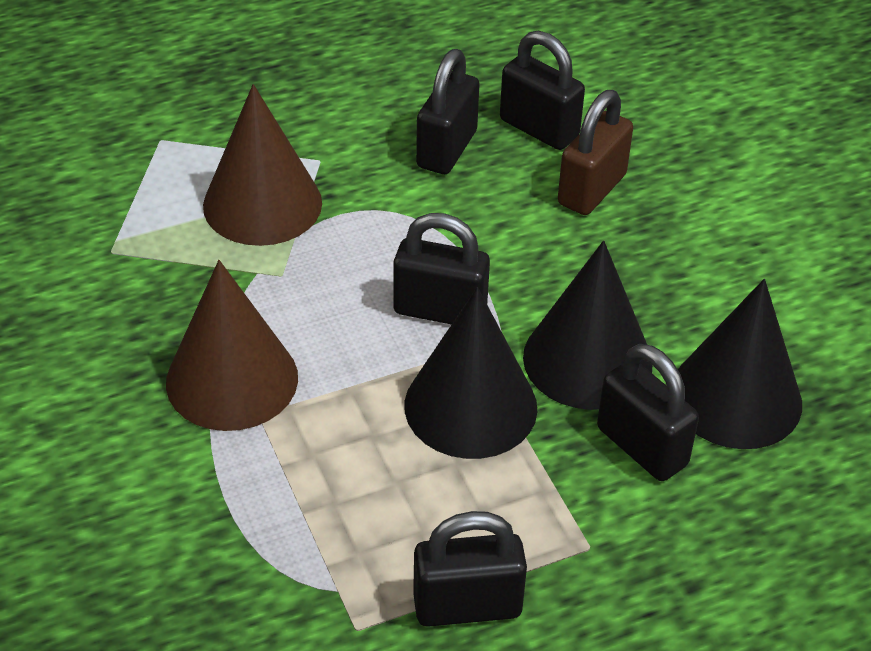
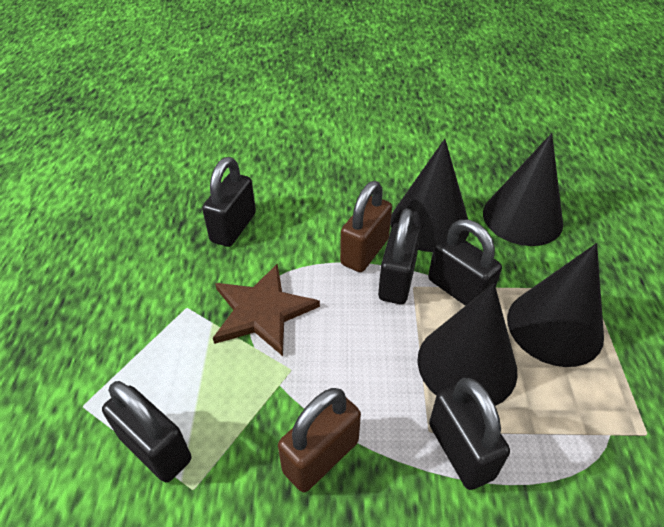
black cone: 3 -> 4
brown cone: 2 -> 0
brown padlock: 1 -> 2
brown star: 0 -> 1

